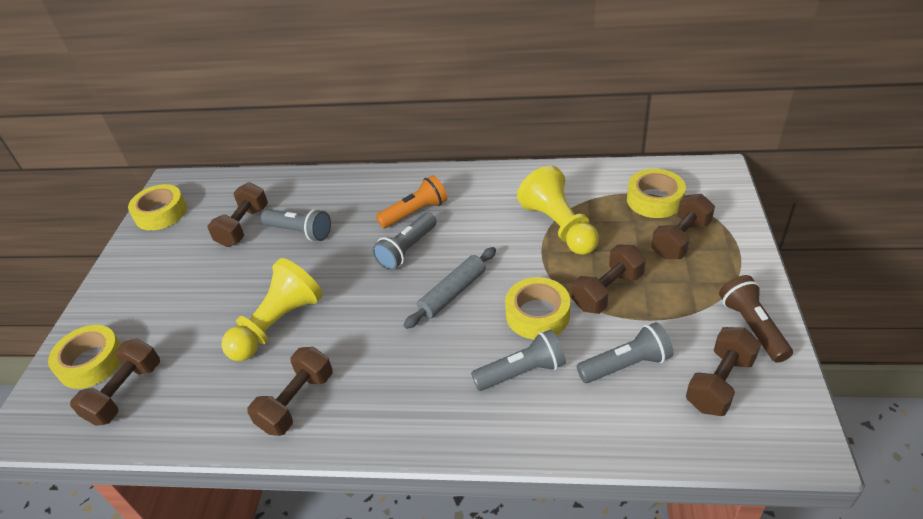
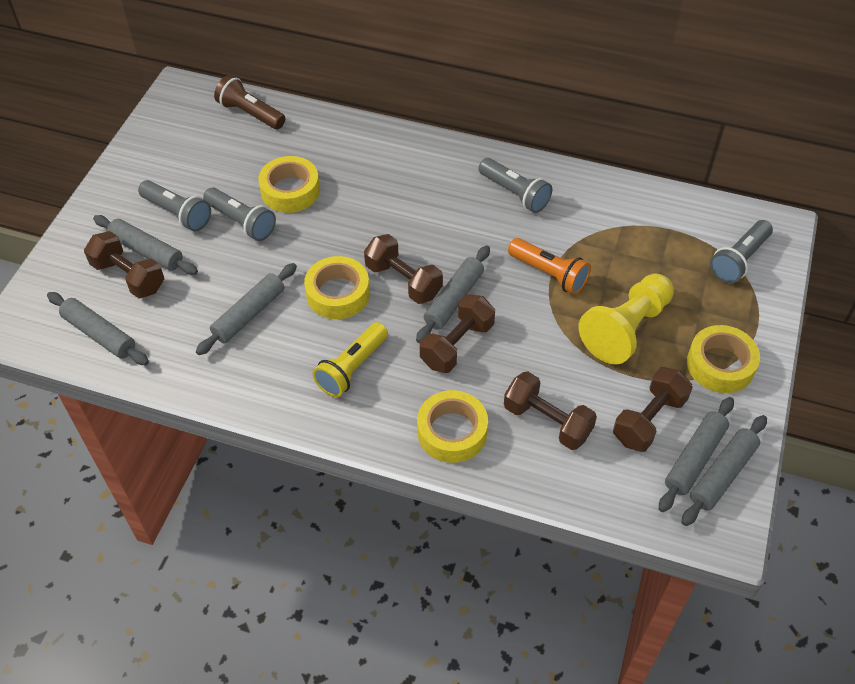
brown dumbbell: 6 -> 5
grey rolling pin: 1 -> 6
yellow flashlight: 0 -> 1
yellow pawn: 2 -> 1

